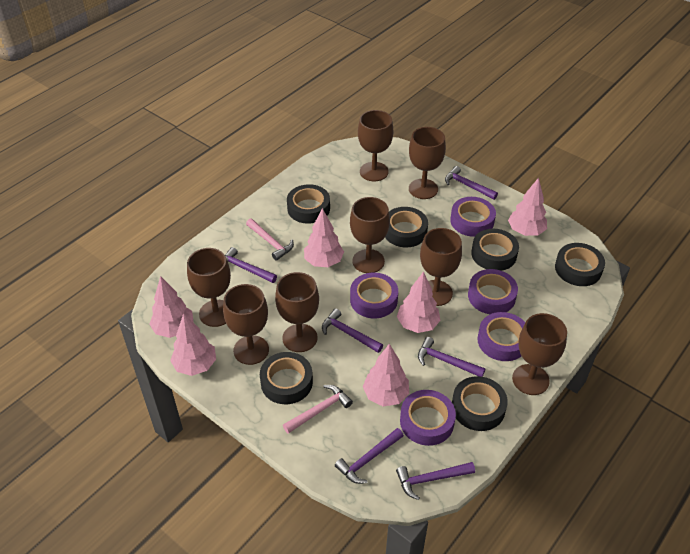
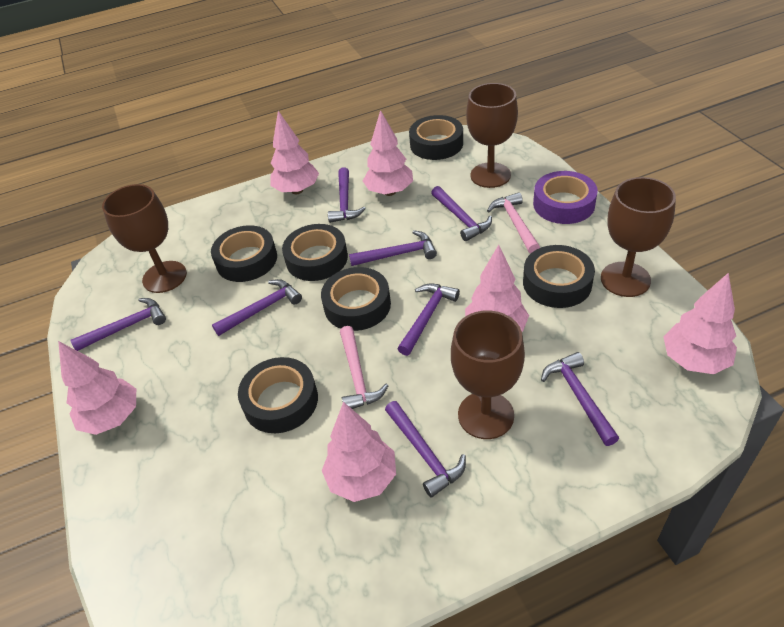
brown goblet: 8 -> 4
purple hammer: 6 -> 8
purple tape: 5 -> 1

